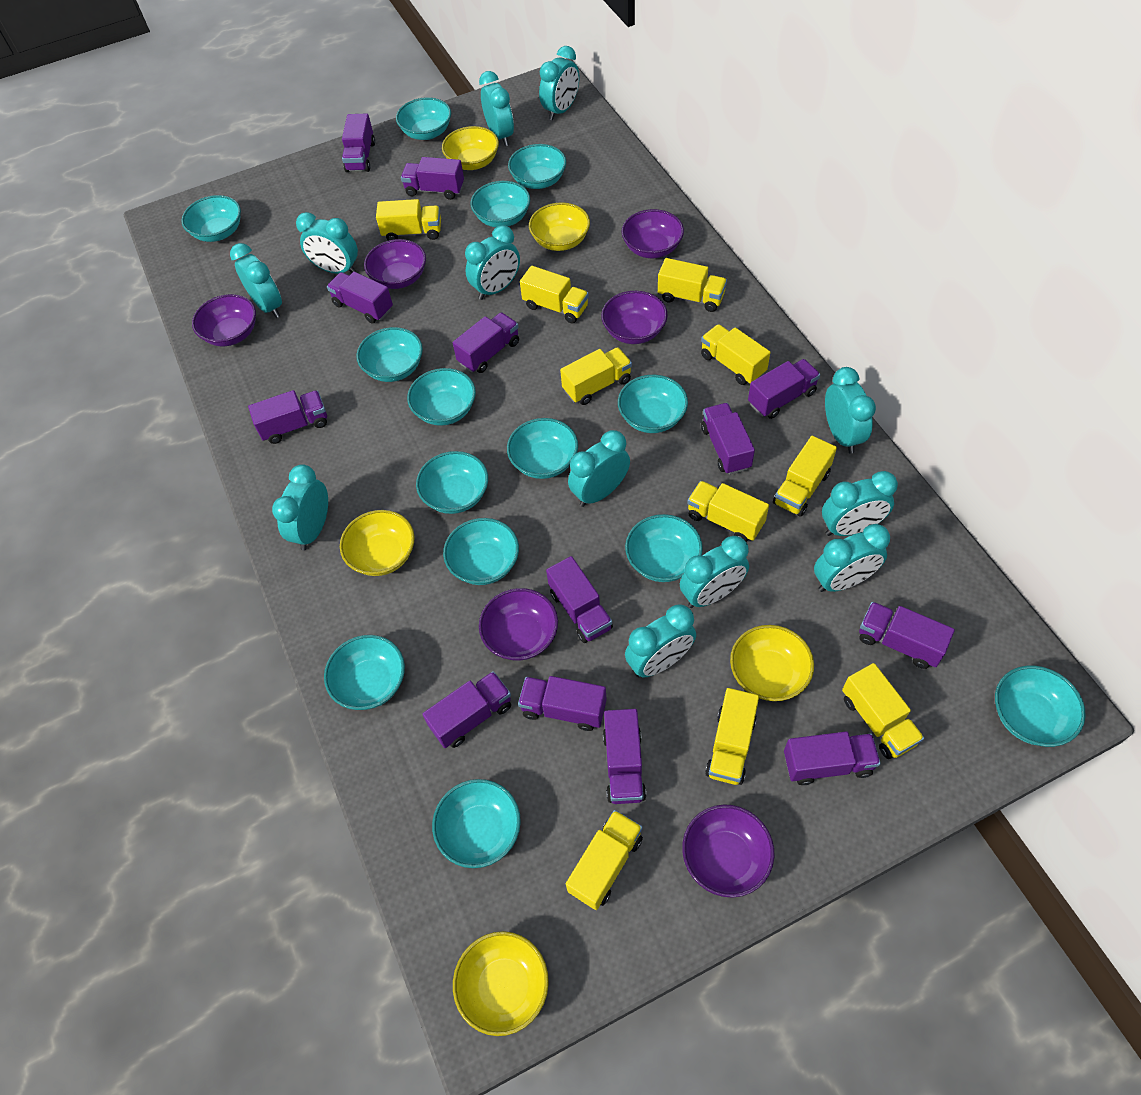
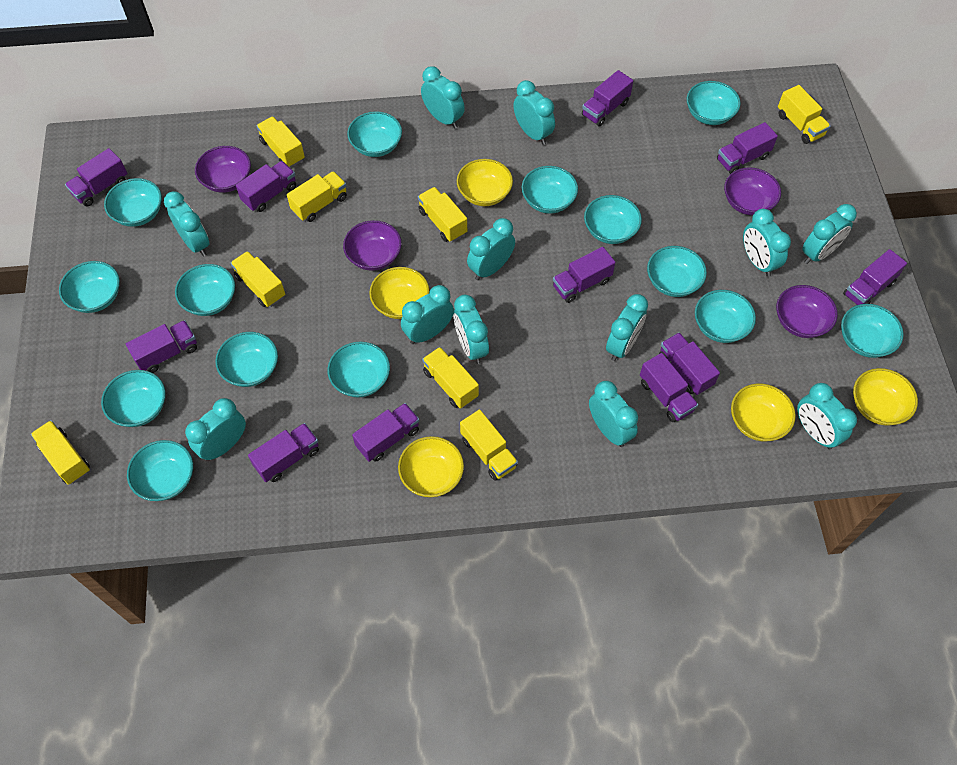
purple bowl: 6 -> 4
purple truck: 13 -> 11
yellow truck: 10 -> 8

